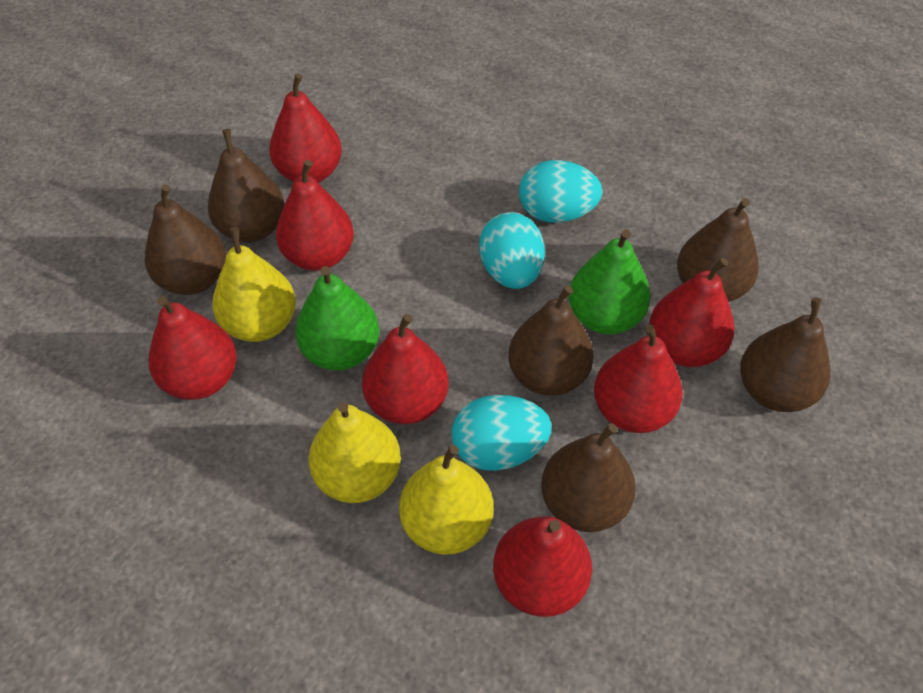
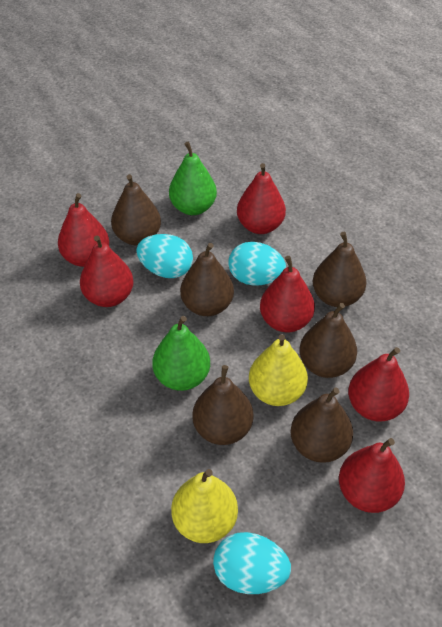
red pear: 7 -> 6
yellow pear: 3 -> 2

